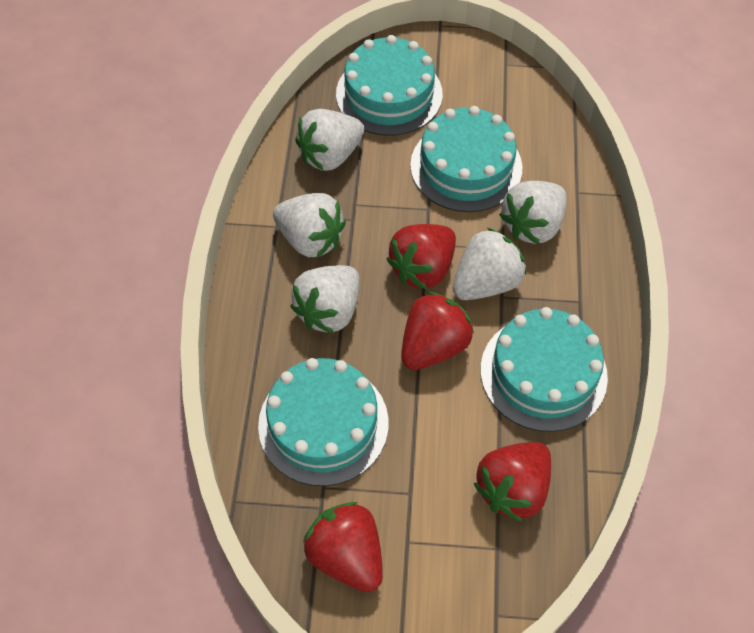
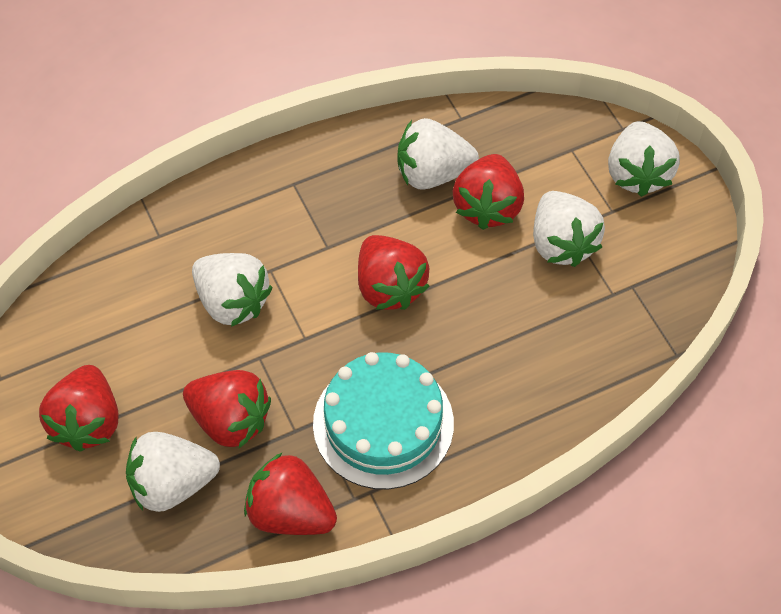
red strawberry: 4 -> 5
turquoise cake: 4 -> 1

